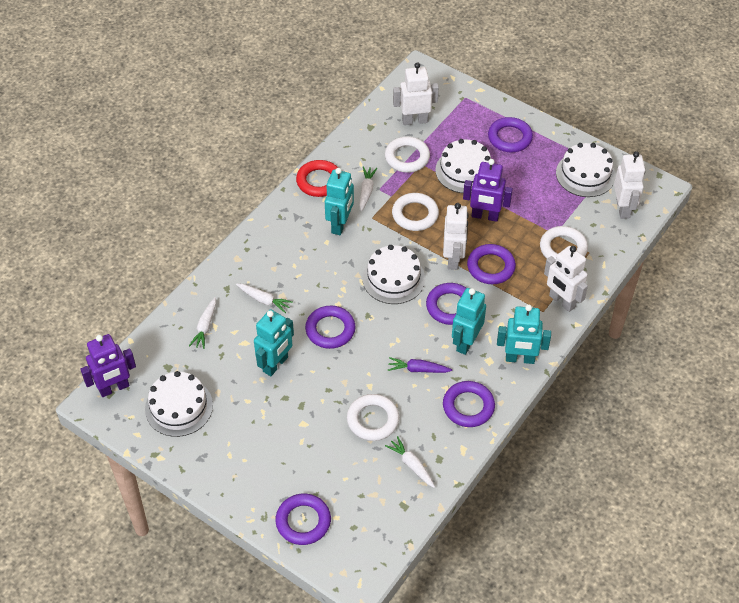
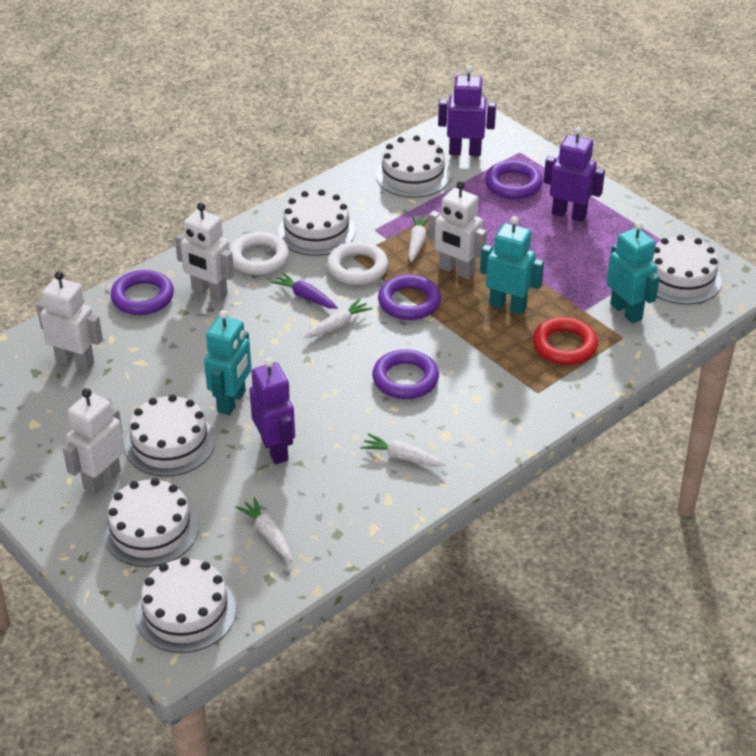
purple ring: 6 -> 4
purple robot: 2 -> 3
turquoise robot: 4 -> 3
white cake: 4 -> 6
white ring: 4 -> 2

